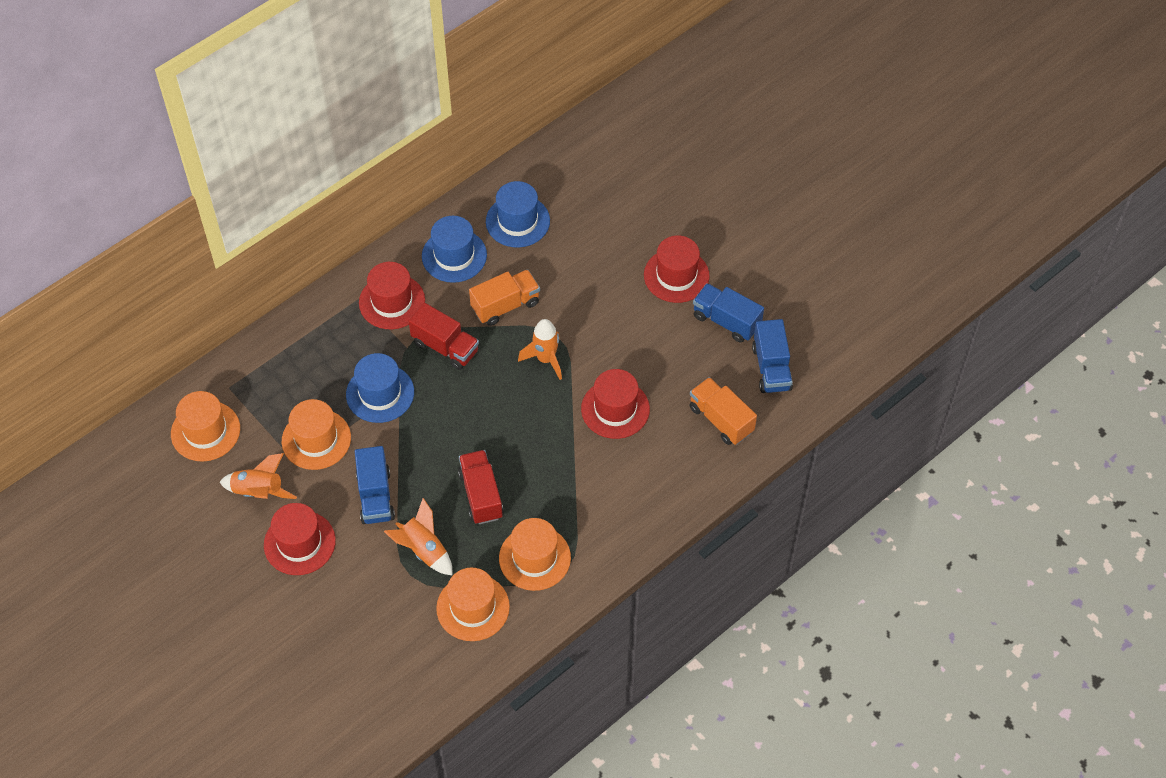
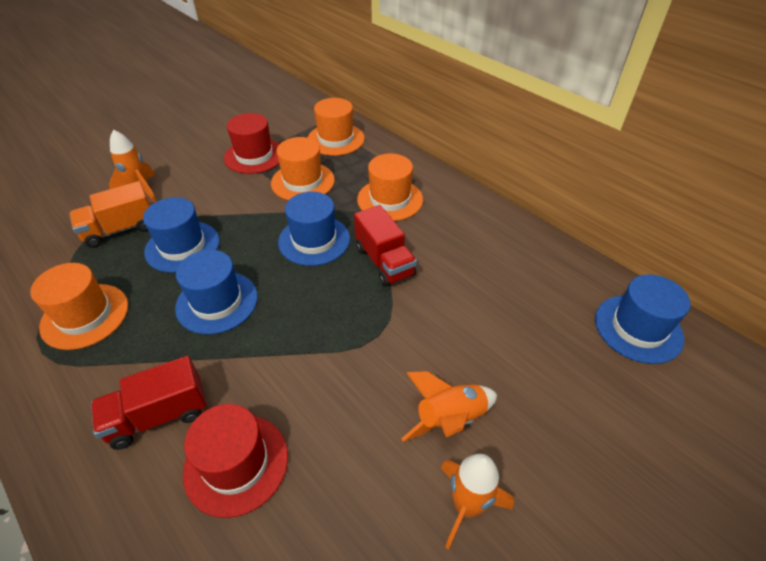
blue hat: 3 -> 4
blue truck: 3 -> 0
orange truck: 2 -> 1
red hat: 4 -> 2

